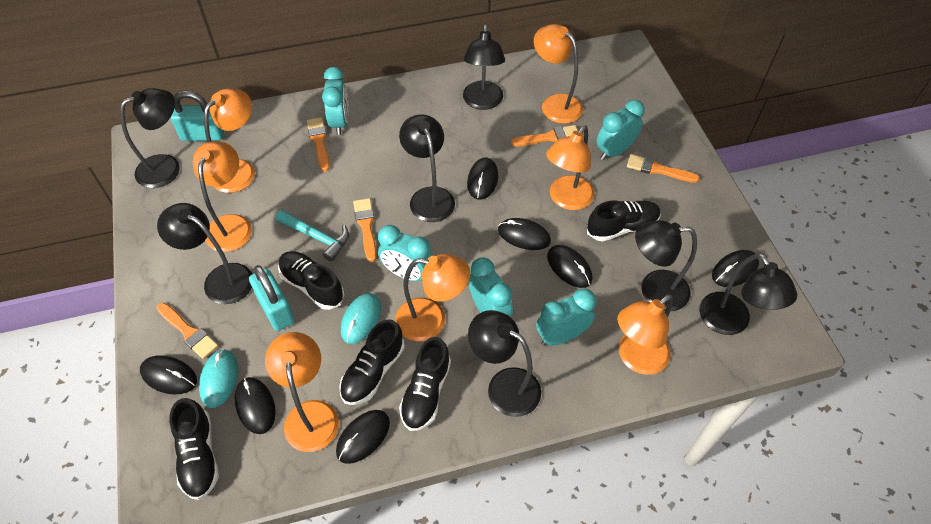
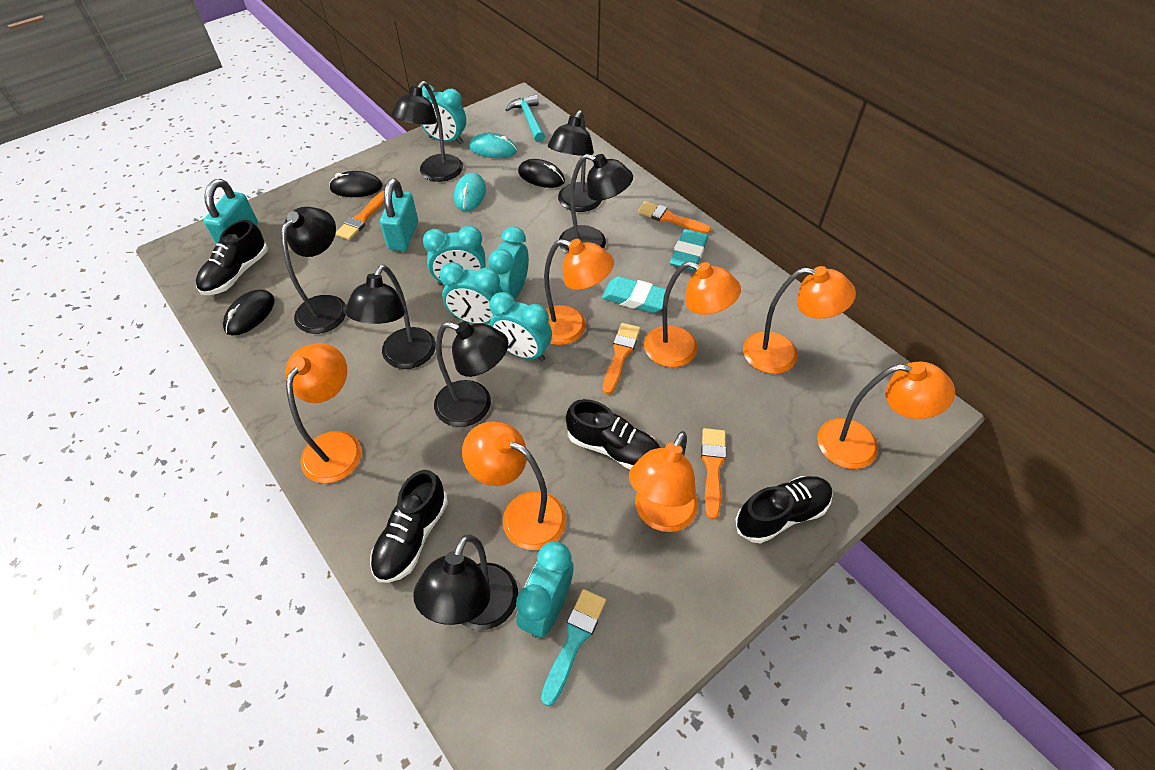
black mouse: 7 -> 3
black shoe: 5 -> 4
orange brush: 5 -> 4
turquoise brush: 0 -> 1
turquoise clock: 5 -> 6
turquoise eraser: 0 -> 2

